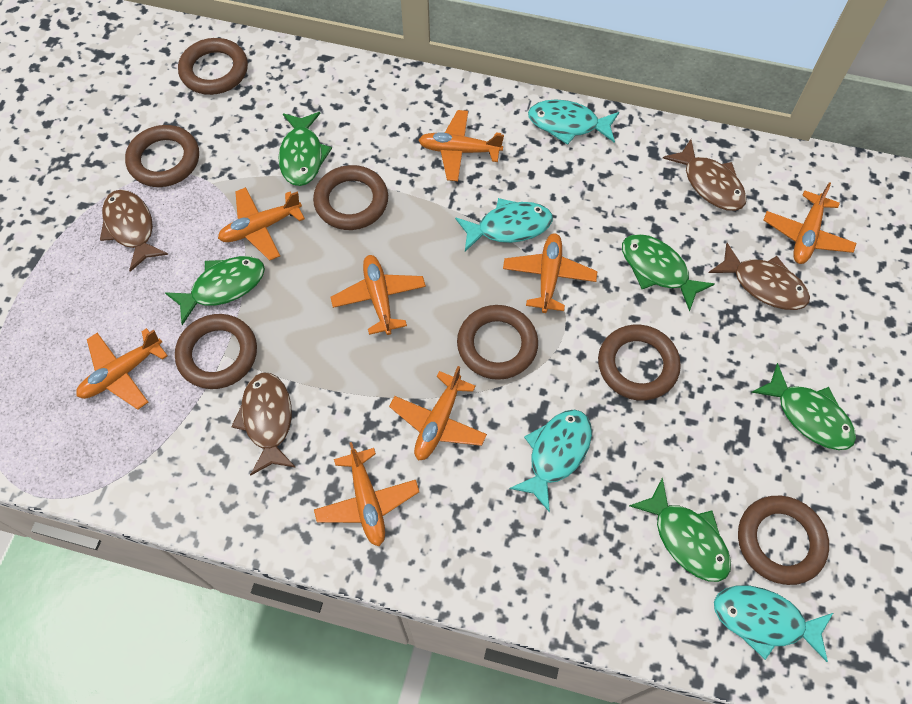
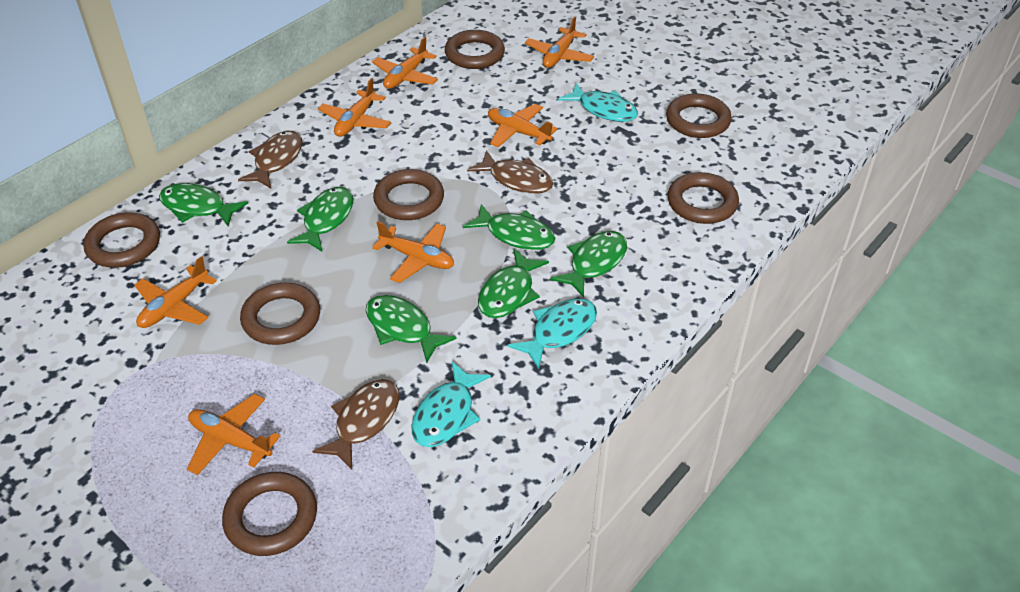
brown fish: 4 -> 3
green fish: 5 -> 6
orange plane: 8 -> 7
turquoise fish: 4 -> 3

